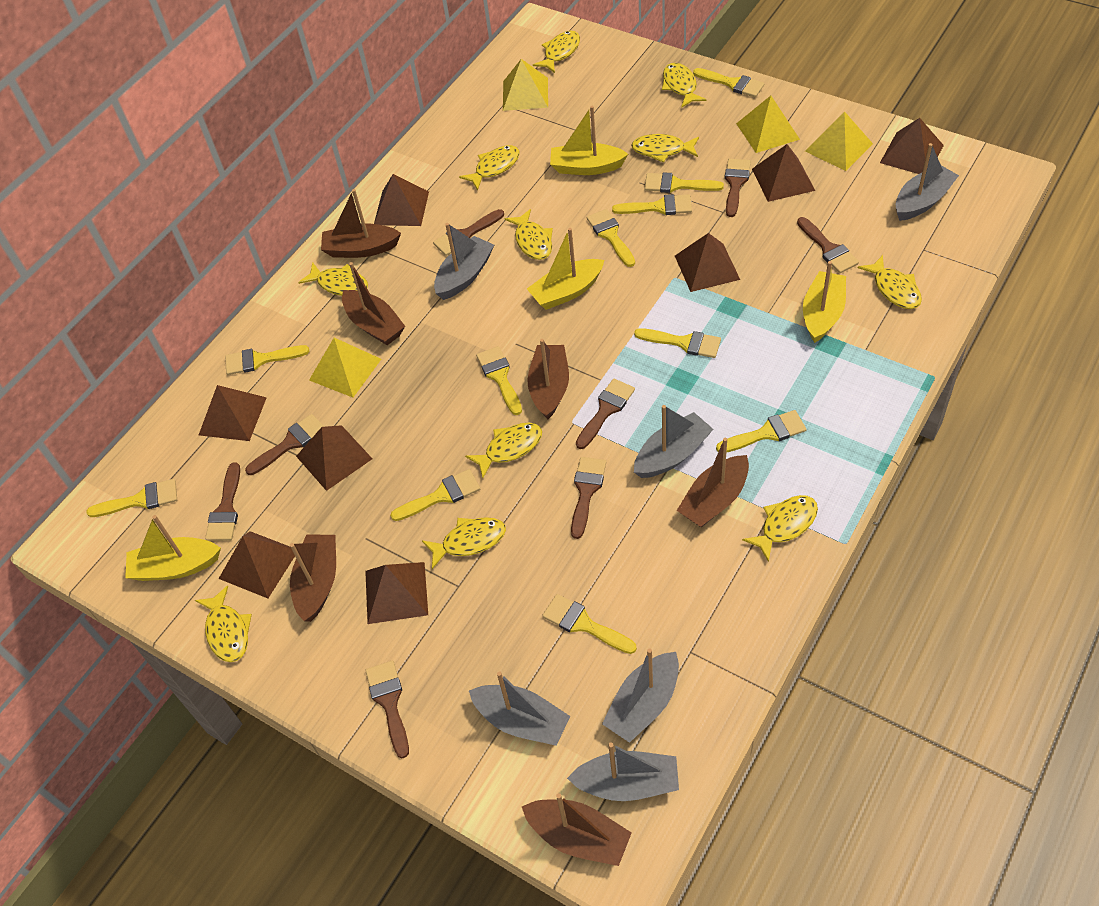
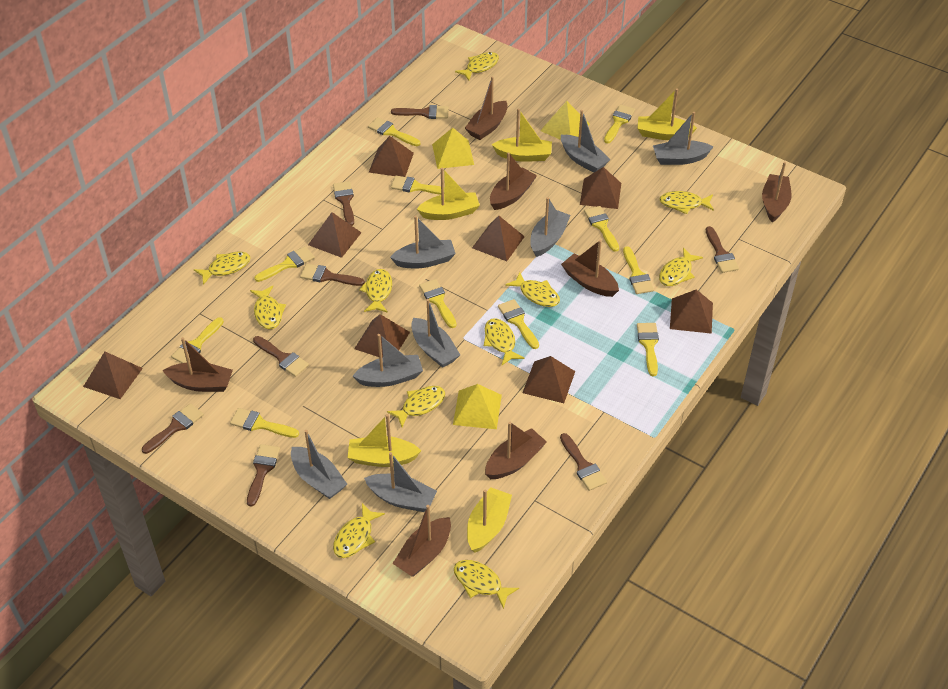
brown boat: 6 -> 7
grey boat: 6 -> 8
yellow boat: 4 -> 5
yellow pyramid: 4 -> 3

